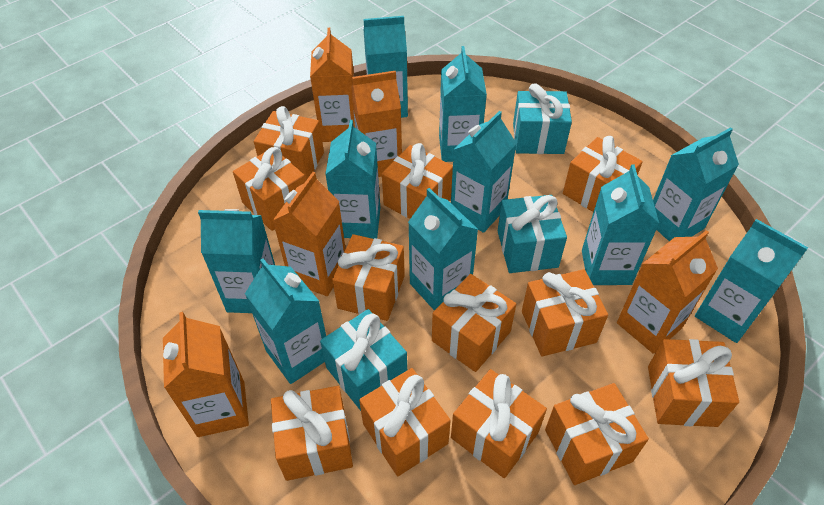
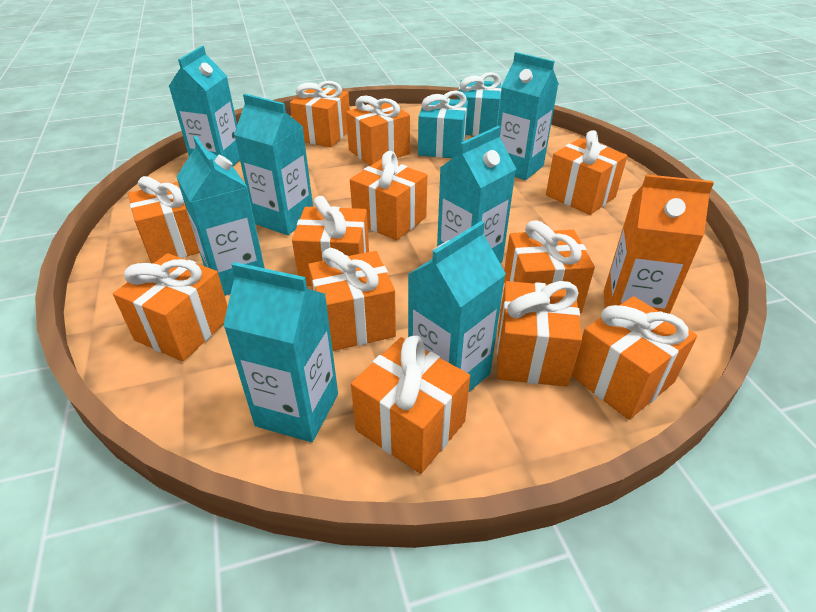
orange carton: 5 -> 1
turquoise carton: 10 -> 7
turquoise gift: 3 -> 2

